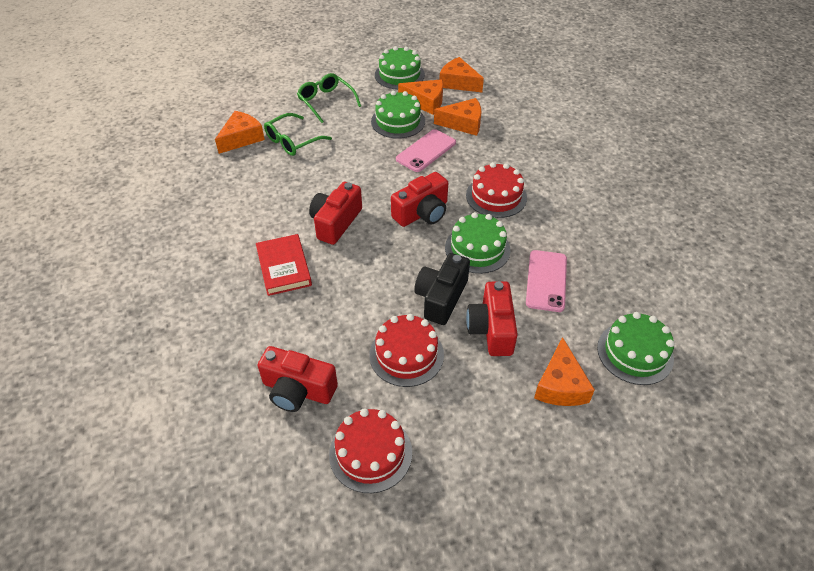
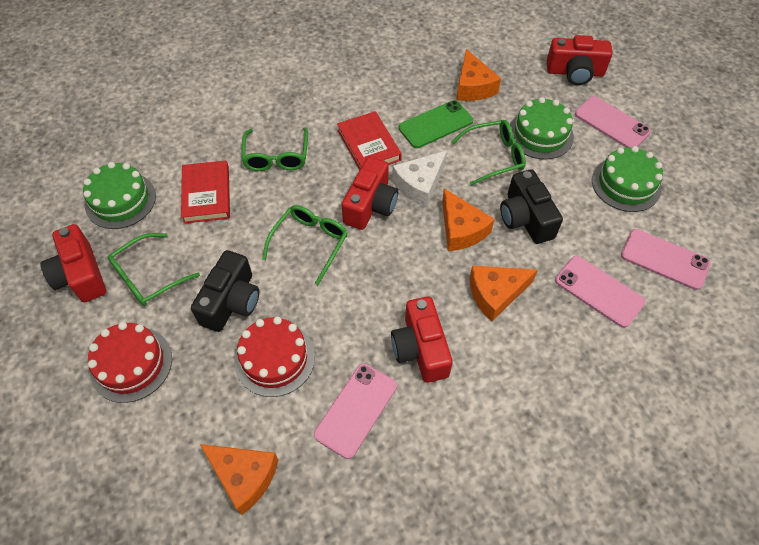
black camera: 1 -> 2
green cake: 4 -> 3
green glasses: 2 -> 4
green phone: 0 -> 1
orange cheese: 5 -> 4
pink phone: 2 -> 4
red book: 1 -> 2
red cake: 3 -> 2
white cheese: 0 -> 1

